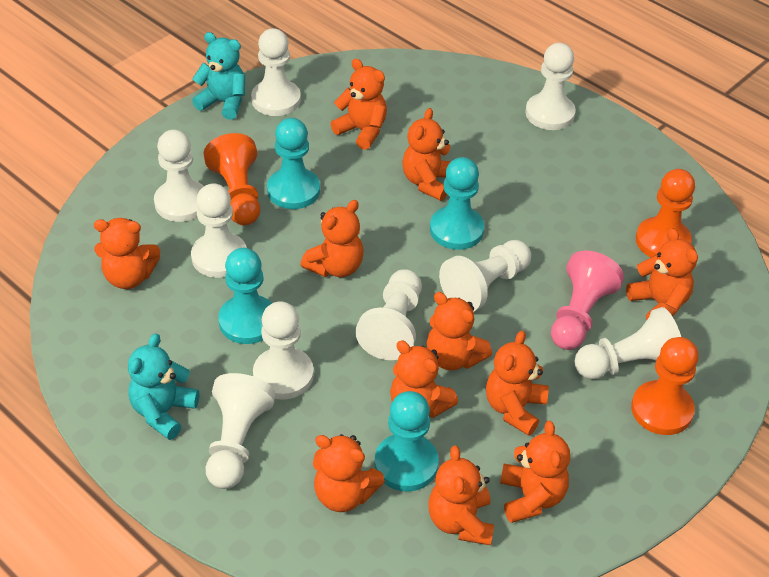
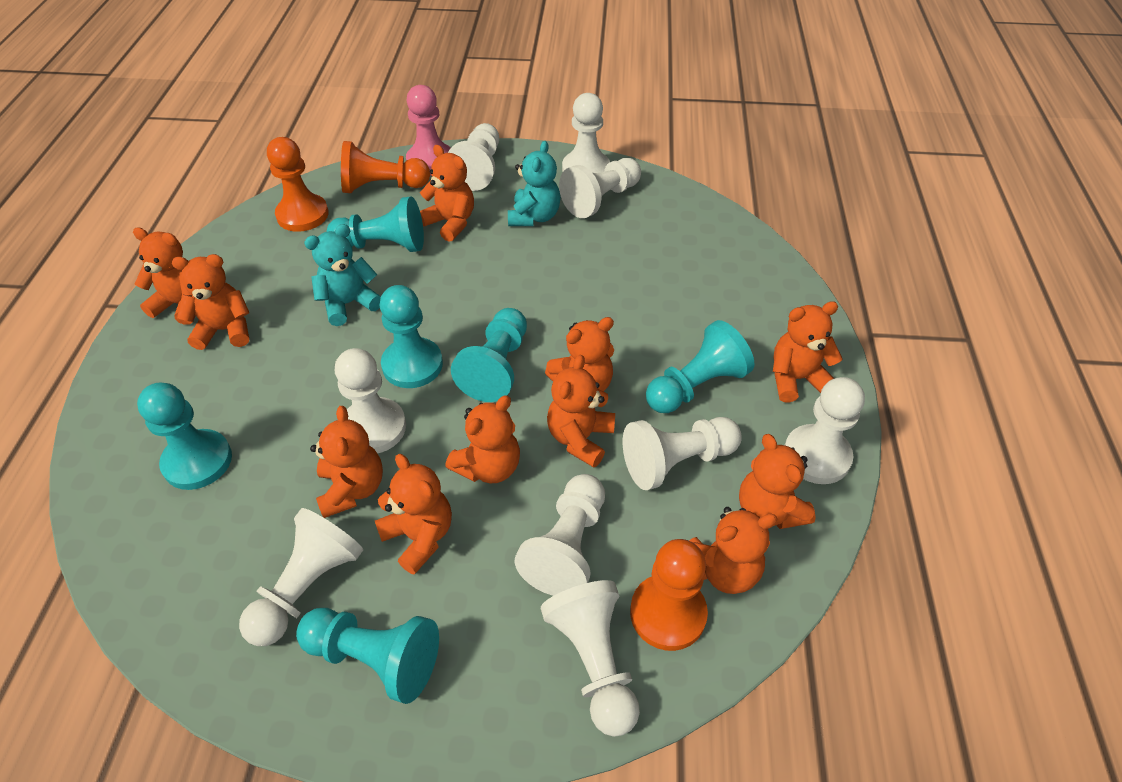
turquoise pawn: 4 -> 6

